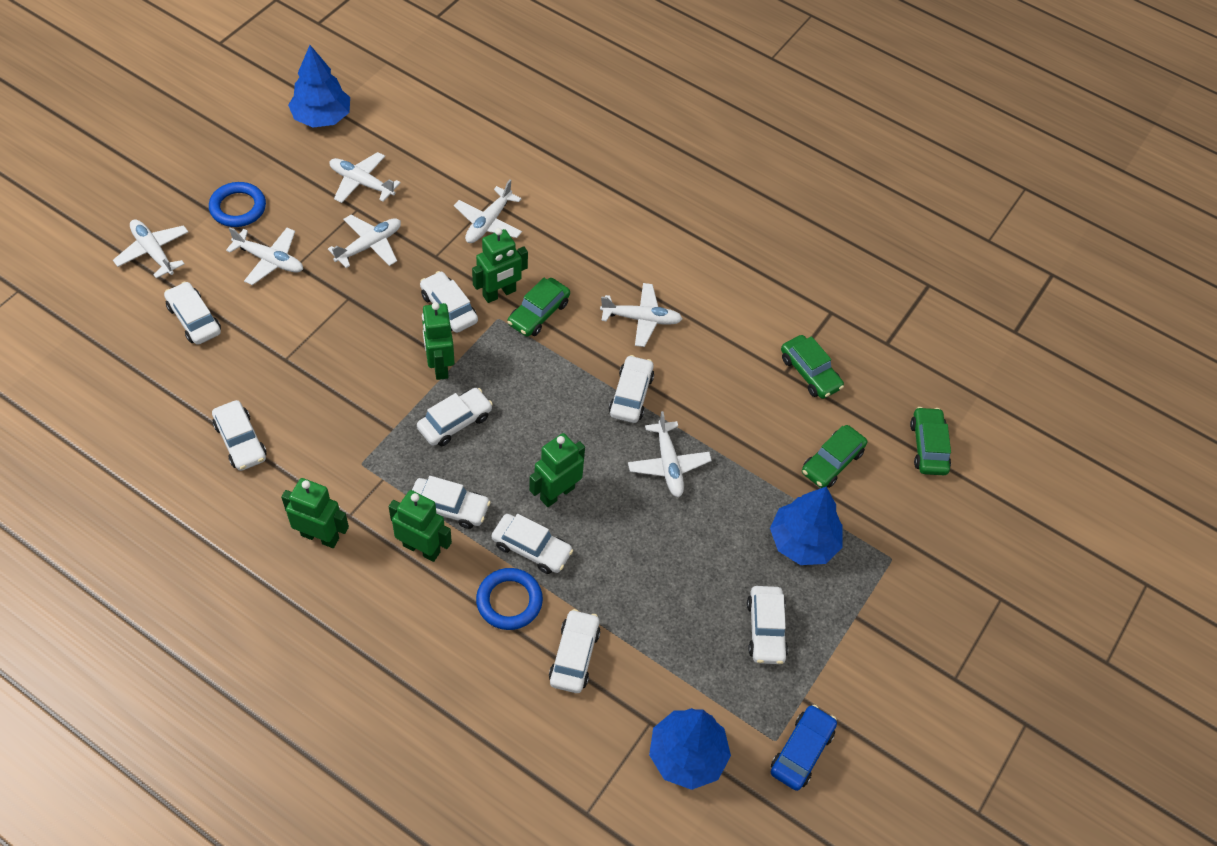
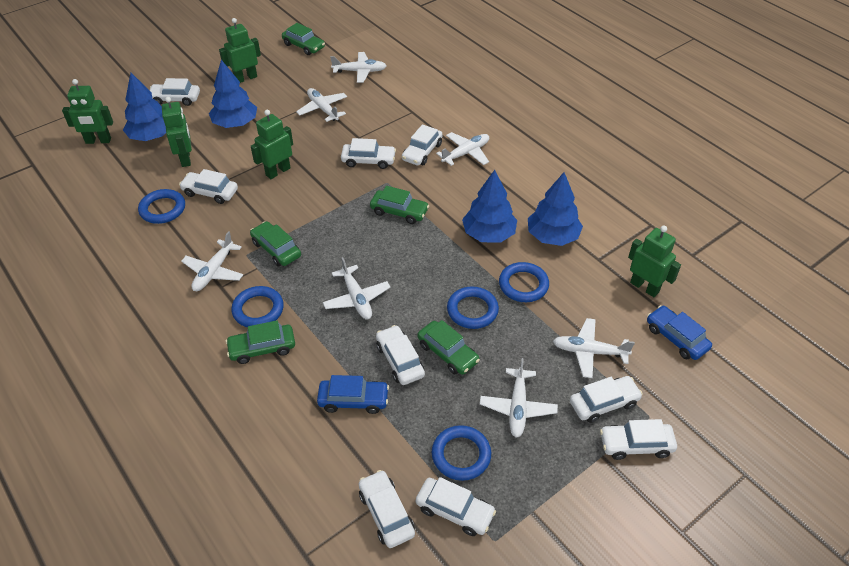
blue car: 1 -> 2
blue ring: 2 -> 5
blue tree: 3 -> 4
green car: 4 -> 5

